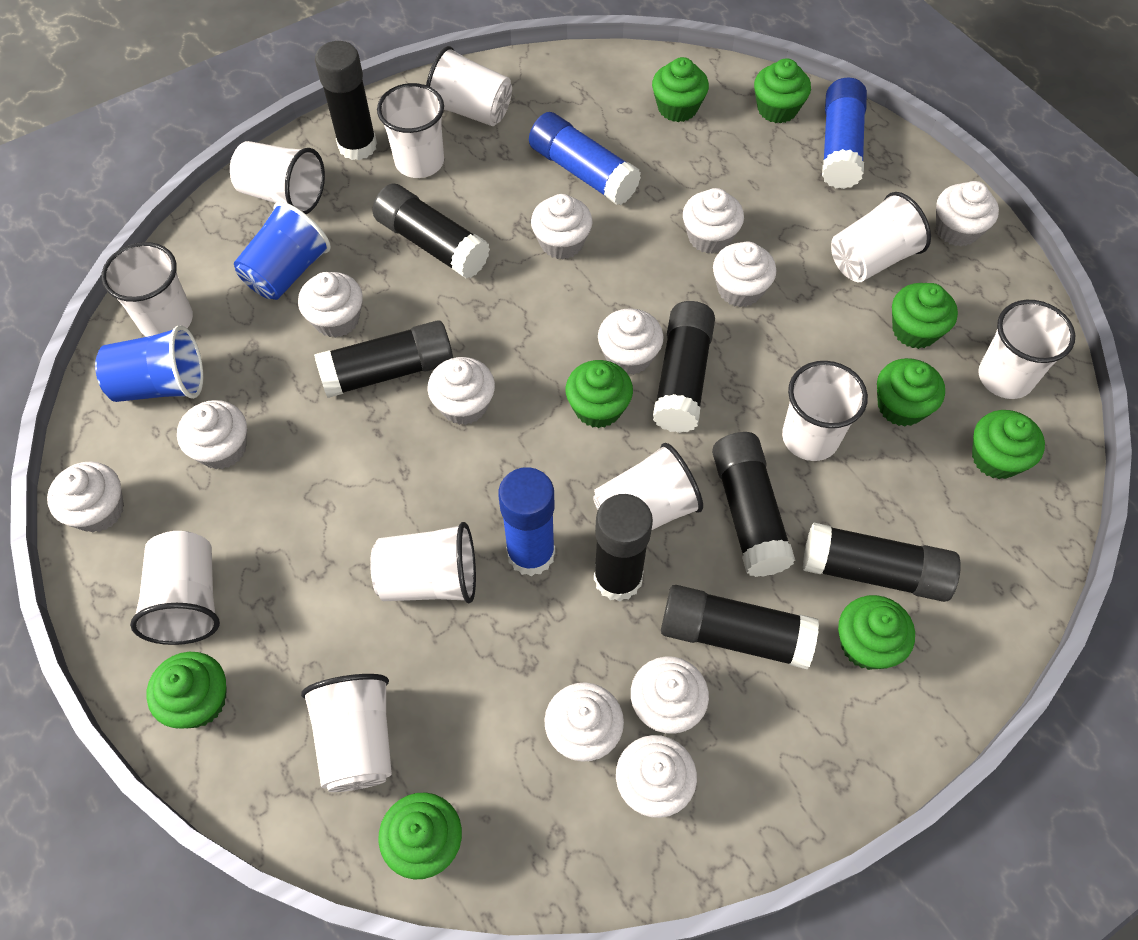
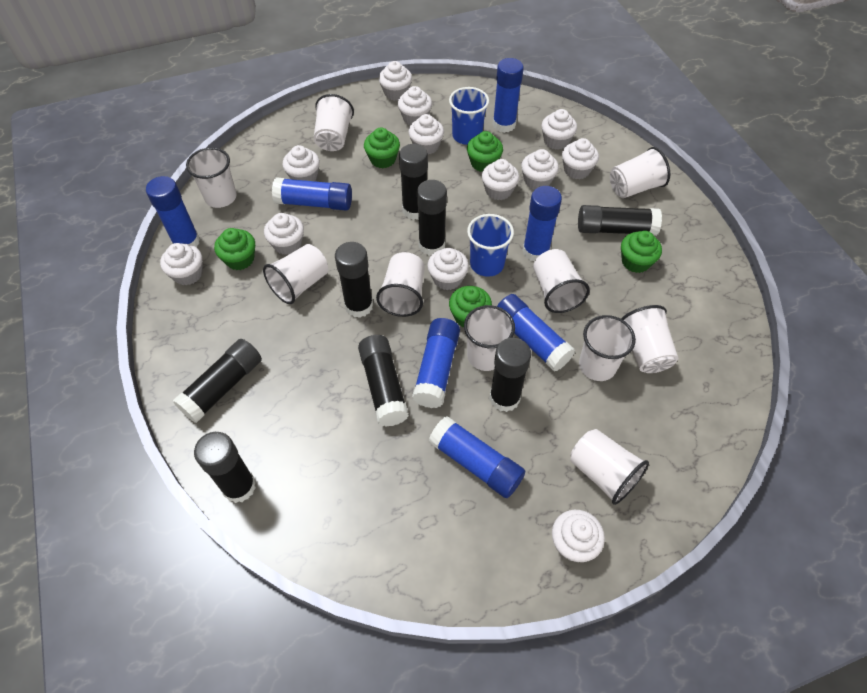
blue glue stick: 3 -> 7
green cupcake: 9 -> 5
white cup: 11 -> 10

